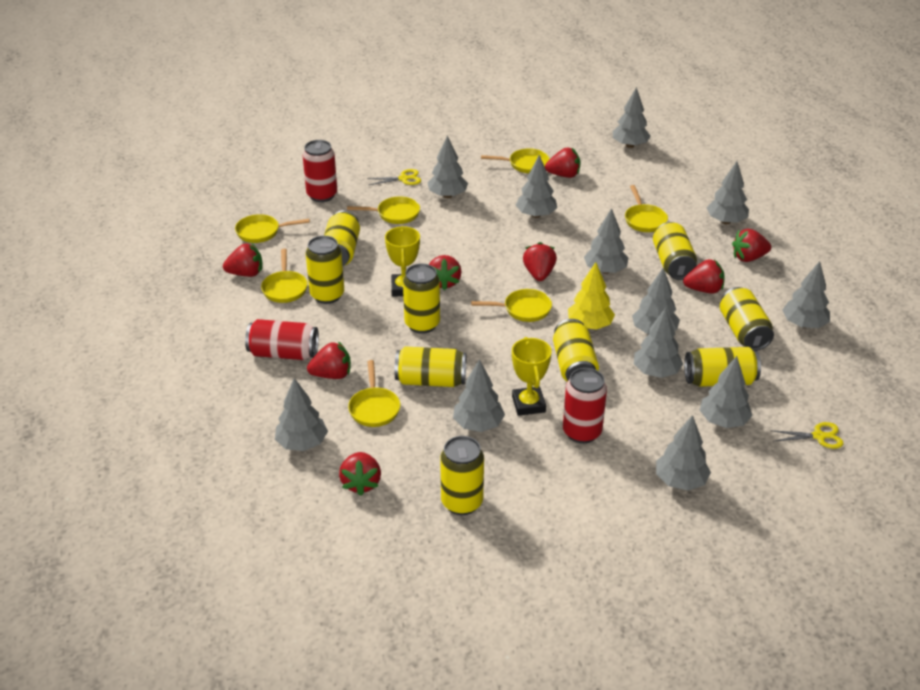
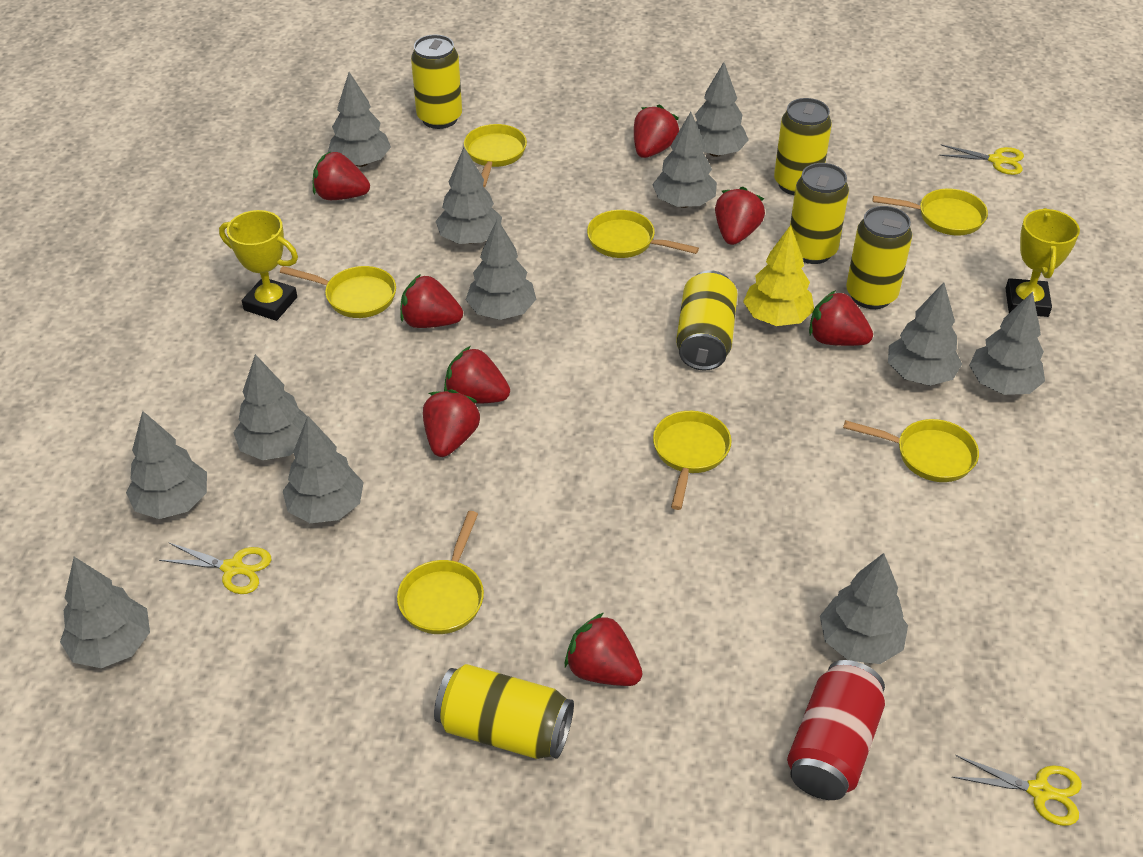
red can: 3 -> 1
yellow can: 9 -> 6
yellow scissors: 2 -> 3

